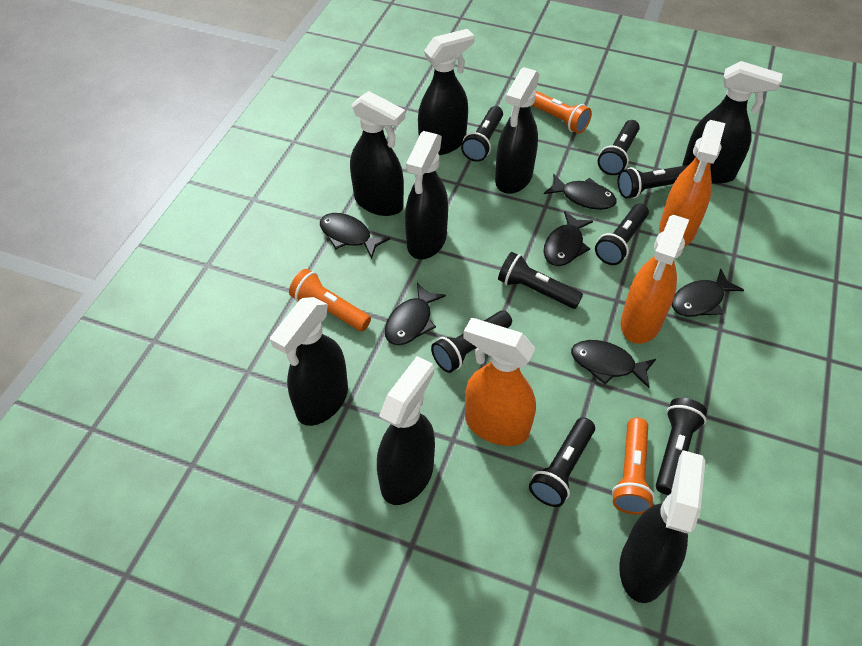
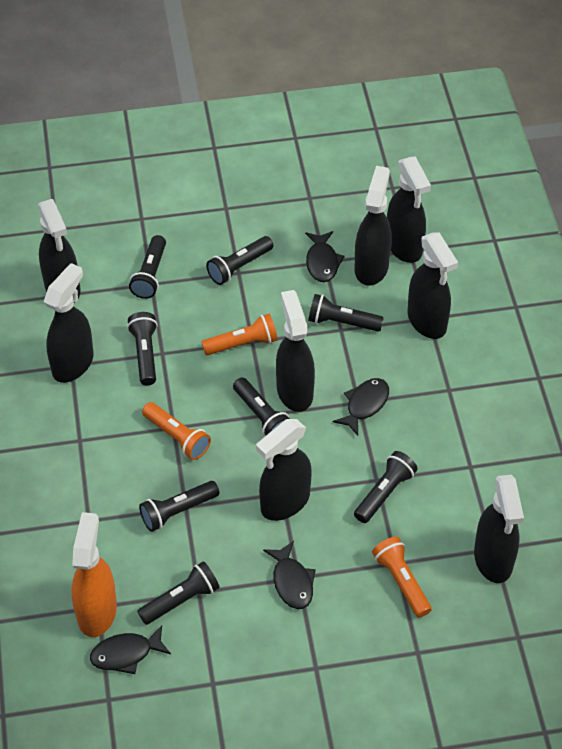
black fish: 6 -> 4
orange spray bottle: 3 -> 1

